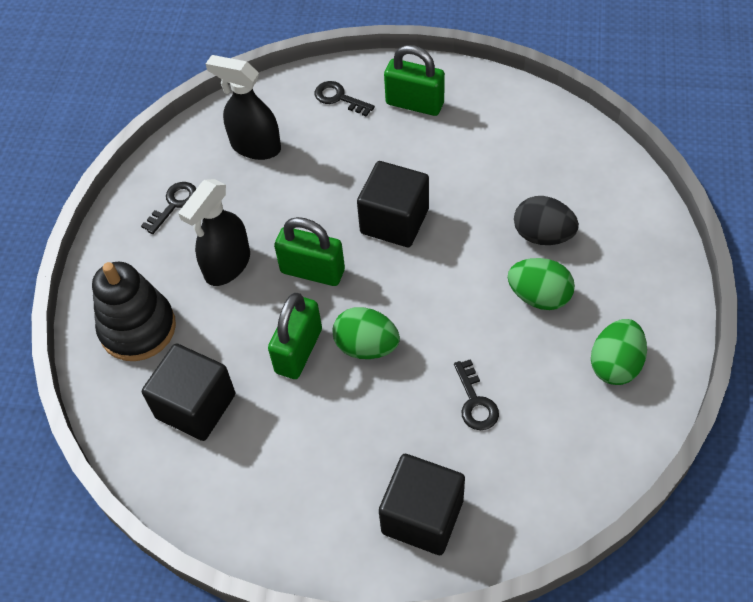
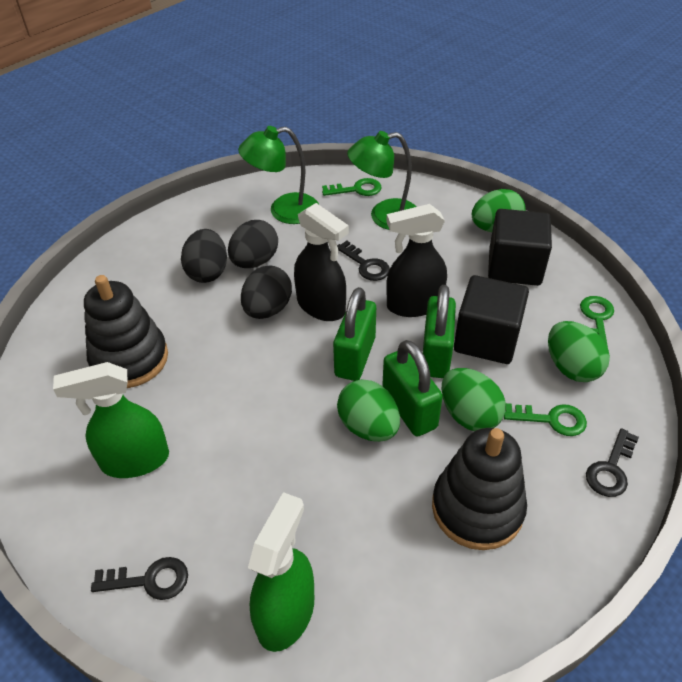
black cube: 3 -> 2
black egg: 1 -> 3
black stacking toy: 1 -> 2
green egg: 3 -> 4
green key: 0 -> 3
green lamp: 0 -> 2
green spray bottle: 0 -> 2

